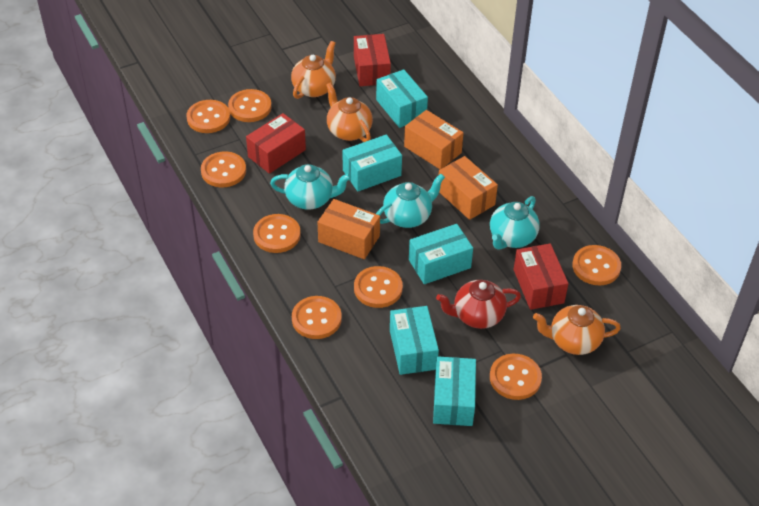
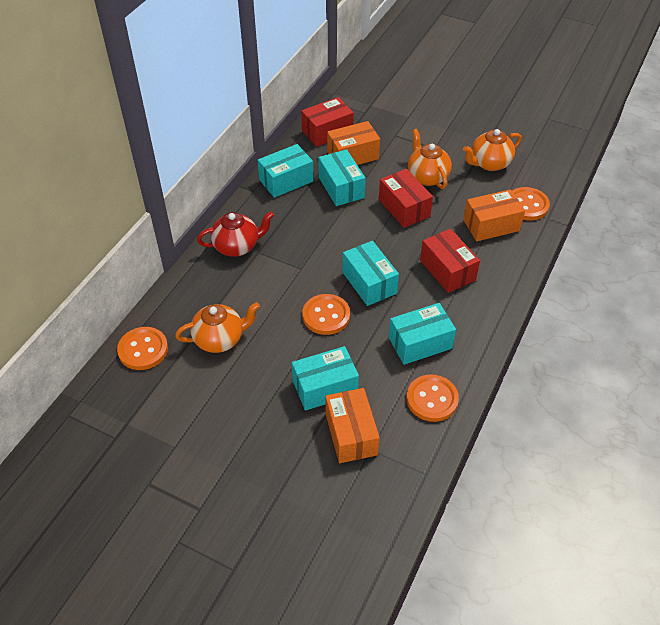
orange button: 8 -> 4
turquoise teapot: 3 -> 0

